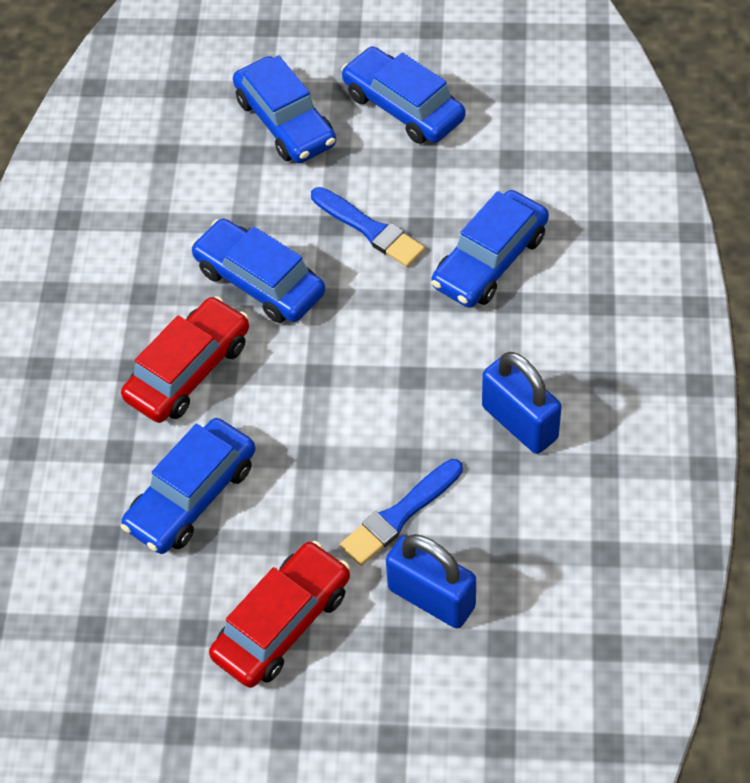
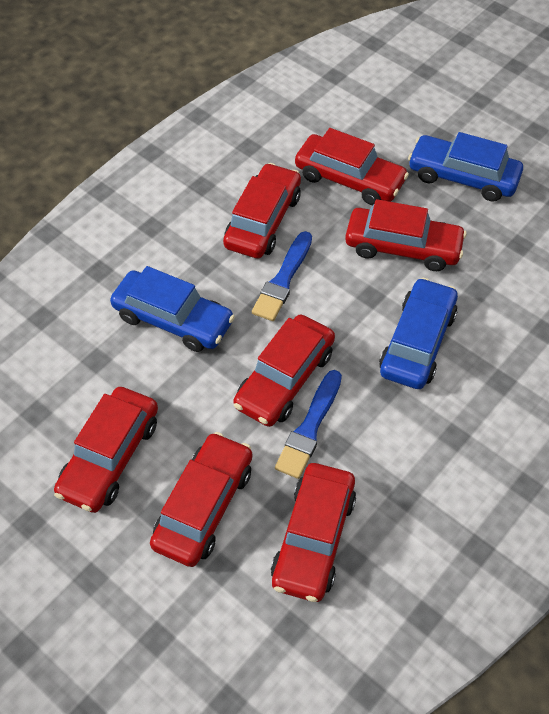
blue car: 5 -> 3
blue padlock: 2 -> 0
red car: 2 -> 7

